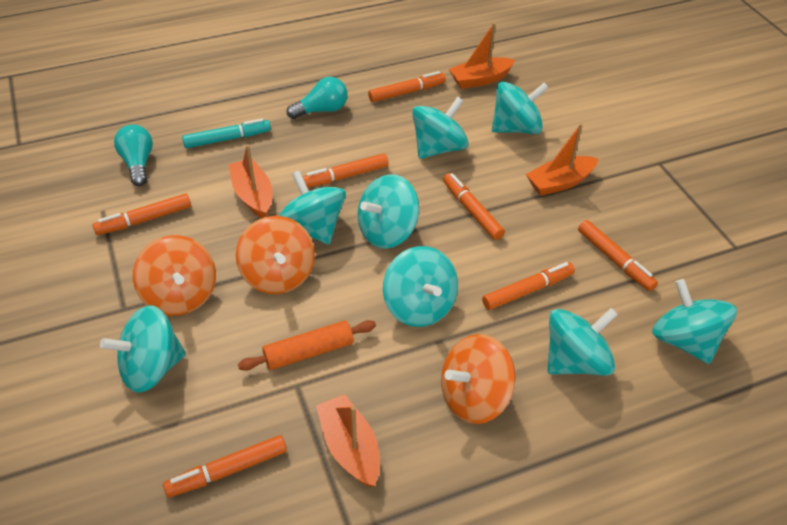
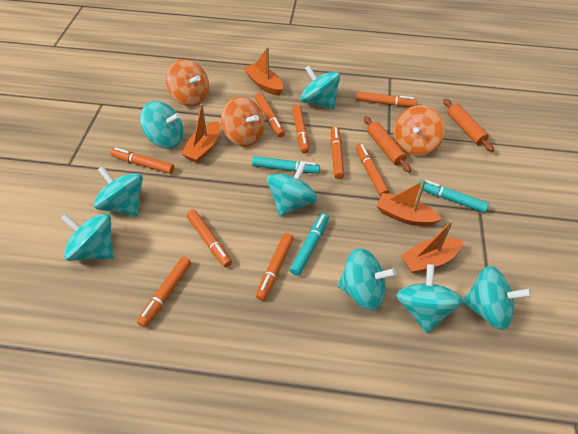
orange marker: 7 -> 9
orange rolling pin: 1 -> 2
turquoise light bulb: 2 -> 0
turquoise marker: 1 -> 3

